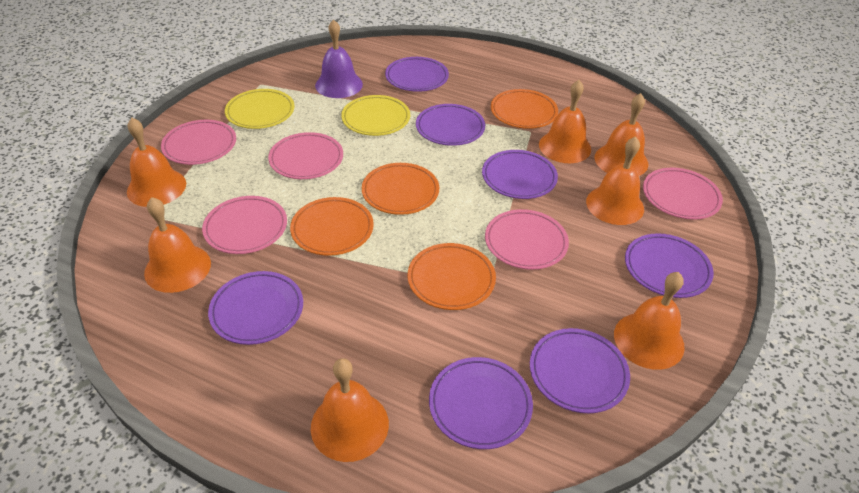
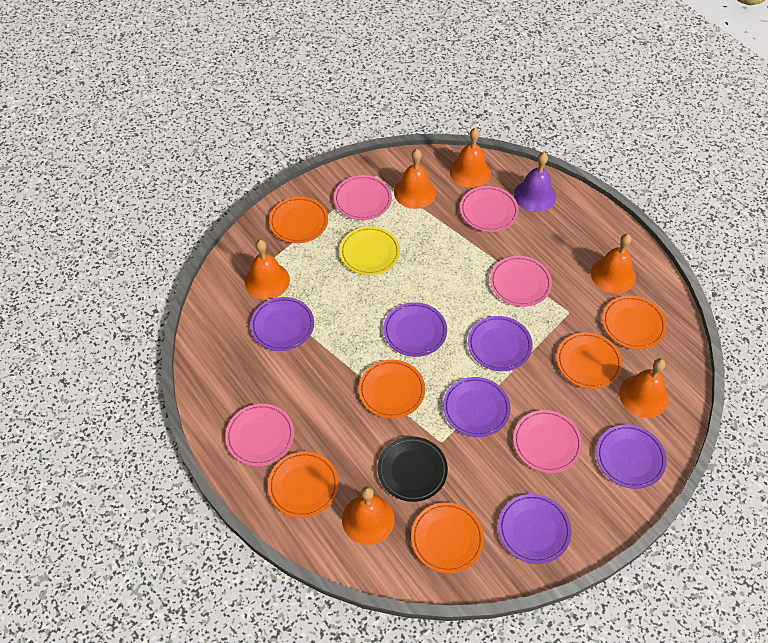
black plate: 0 -> 1
orange bell: 7 -> 6
orange plate: 4 -> 6
purple plate: 7 -> 6
yellow plate: 2 -> 1

